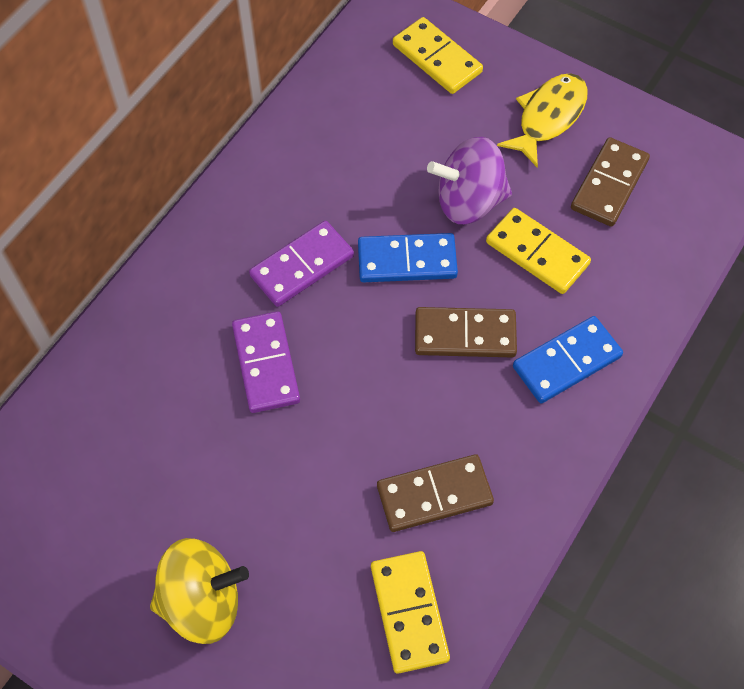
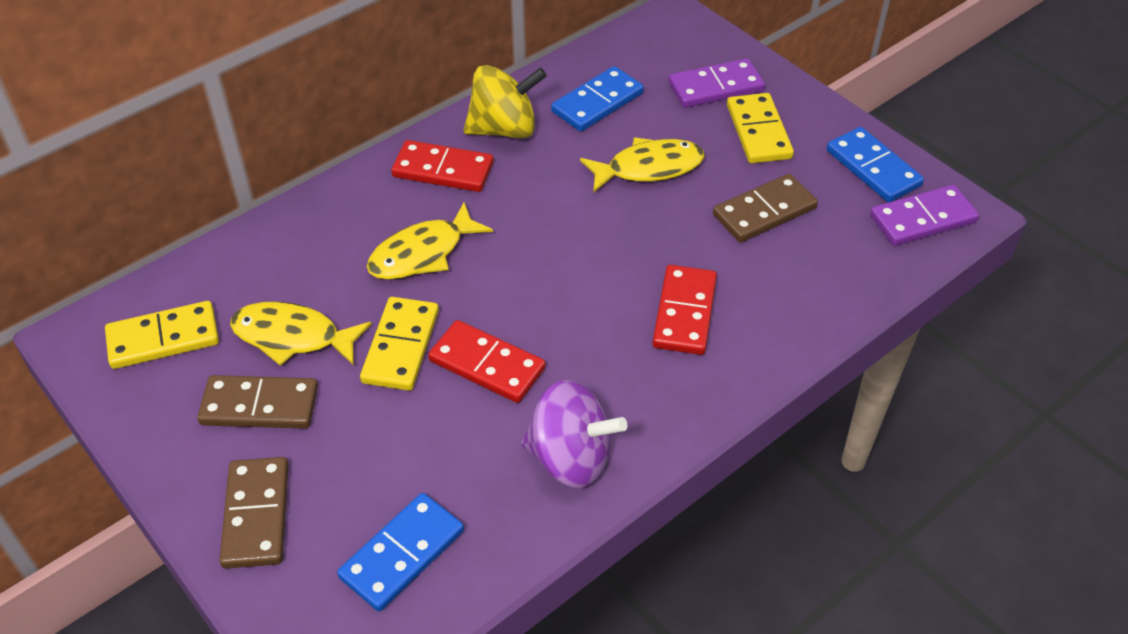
blue domino: 2 -> 3
red domino: 0 -> 3
yellow fish: 1 -> 3

